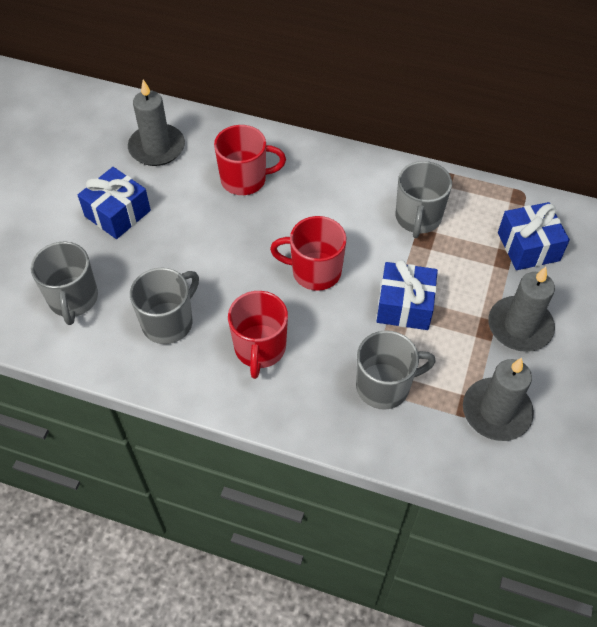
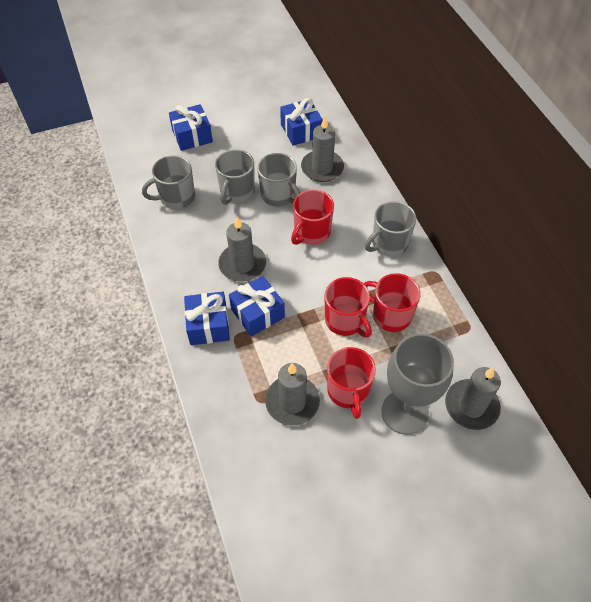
blue gift: 3 -> 4
grey candle: 3 -> 4
grey goblet: 0 -> 1
red mug: 3 -> 4

